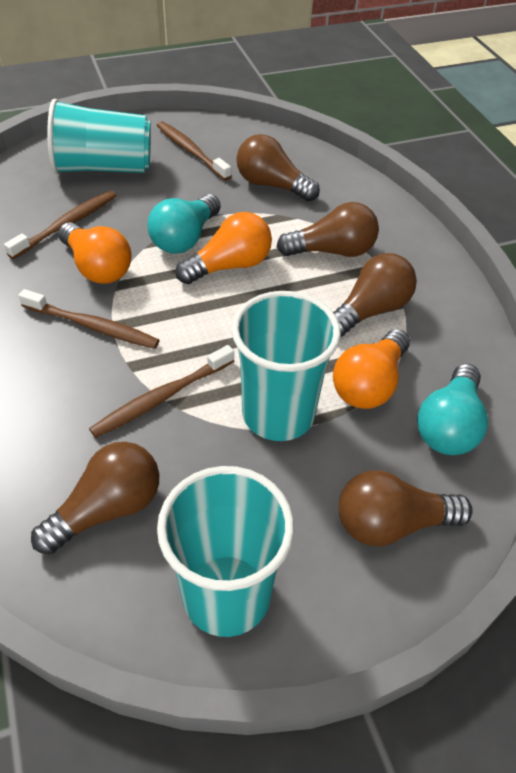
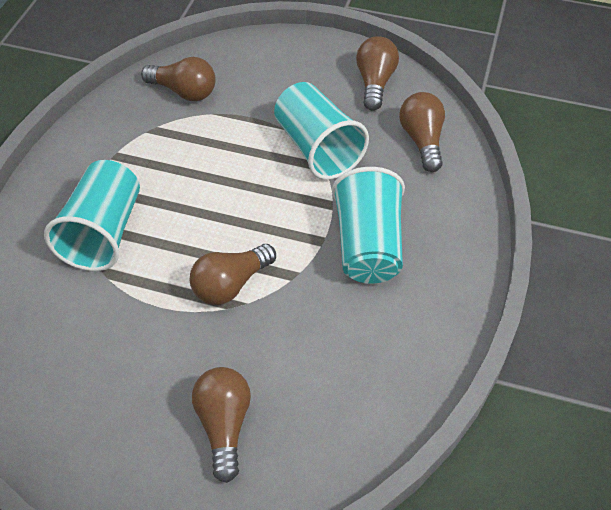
brown toothbrush: 4 -> 0
orange light bulb: 3 -> 0
turquoise light bulb: 2 -> 0

